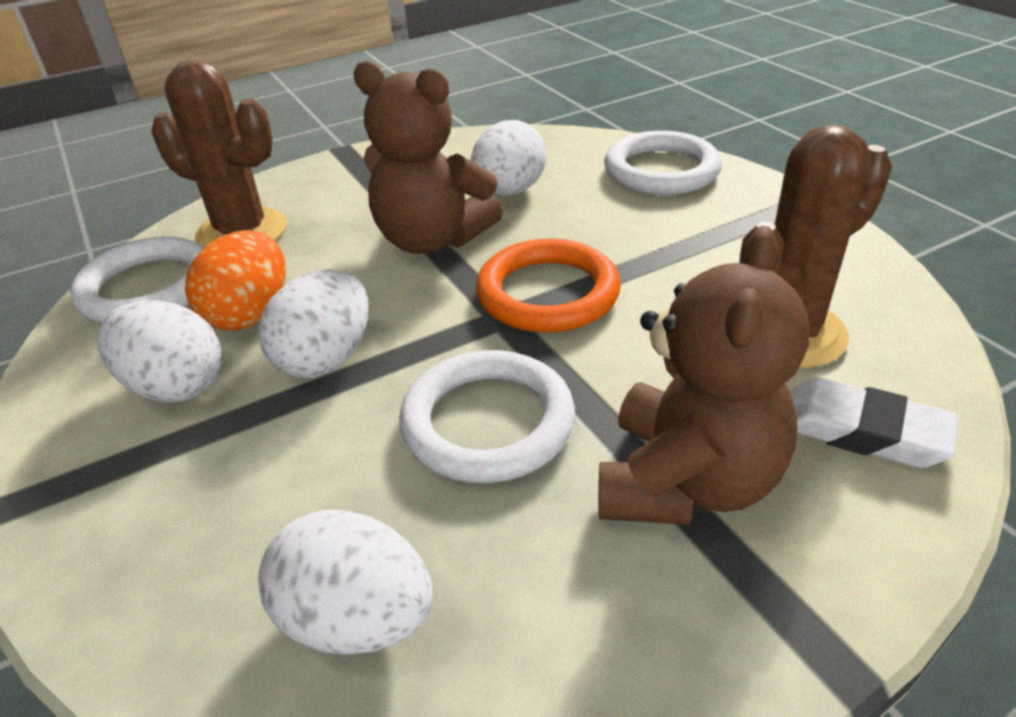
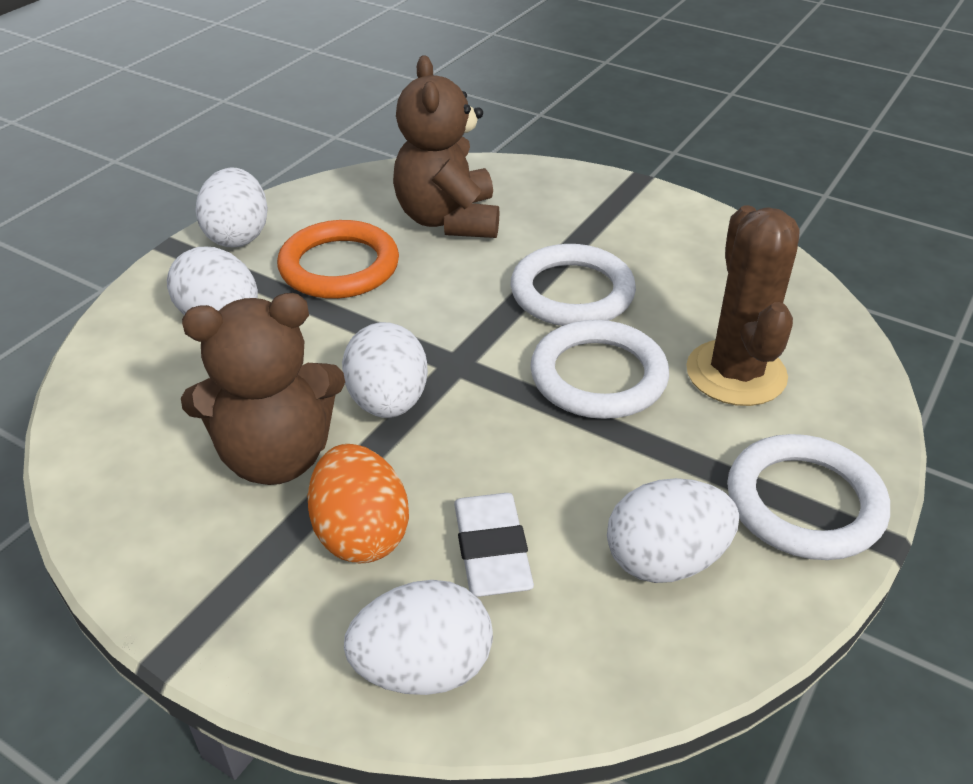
brown cactus: 2 -> 1
white egg: 4 -> 5

